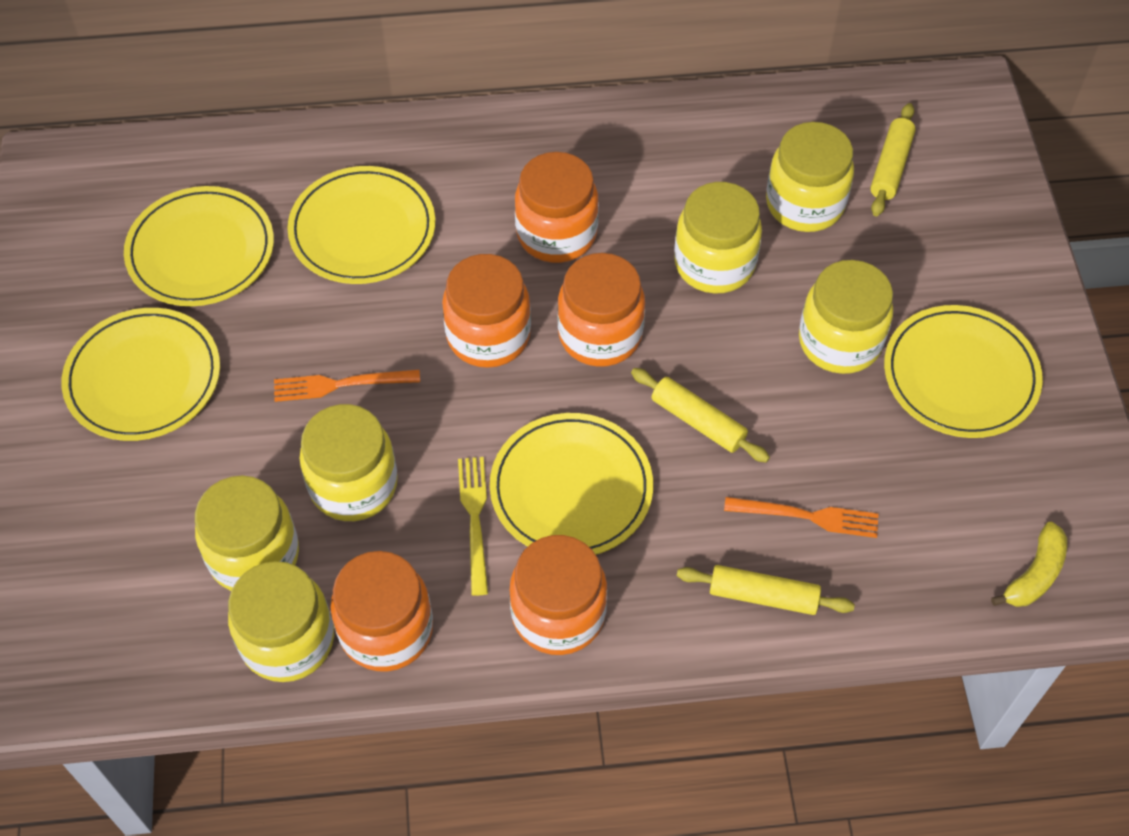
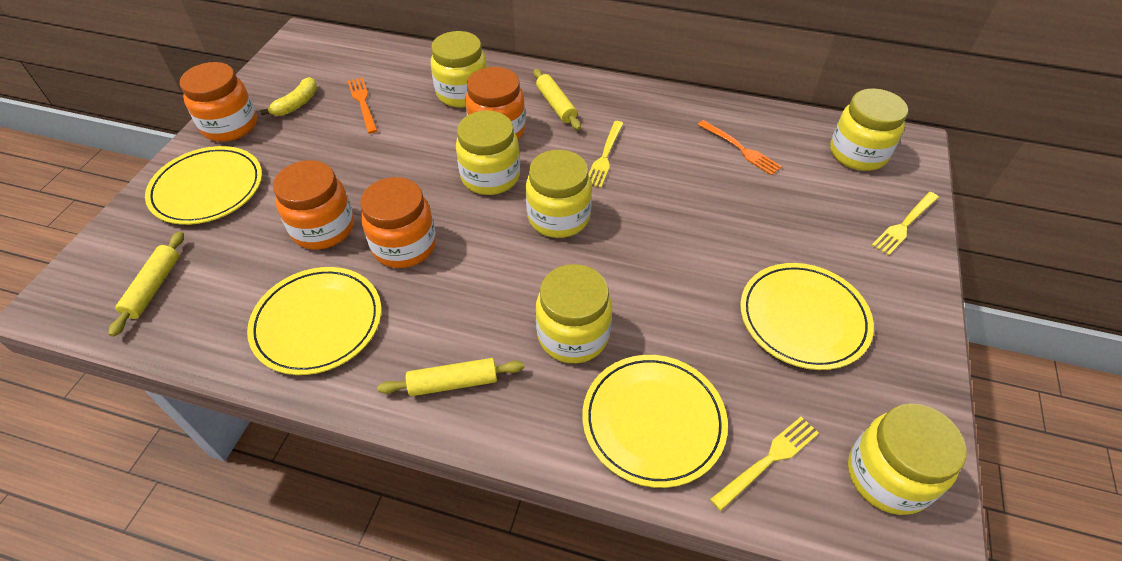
orange jar: 5 -> 4
yellow fork: 1 -> 3
yellow plate: 5 -> 4

